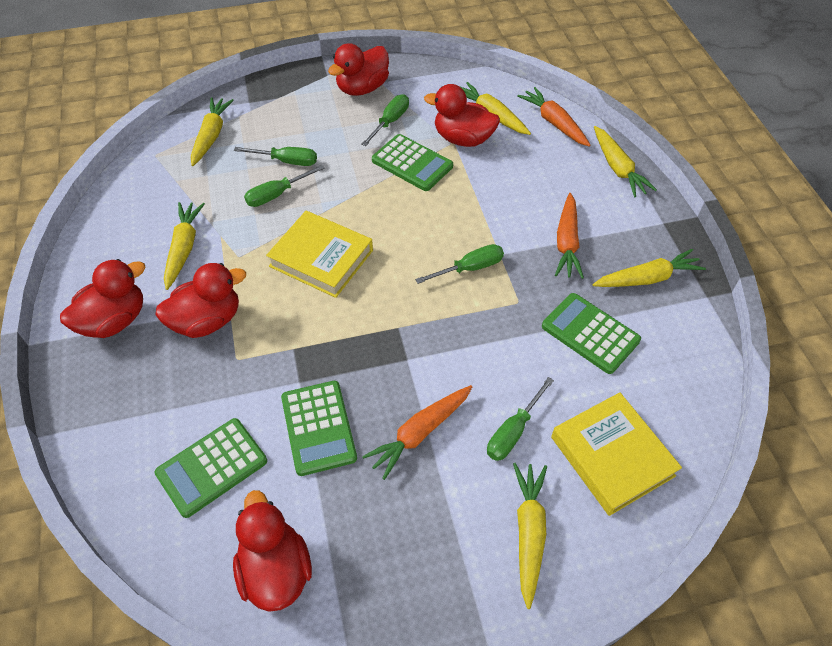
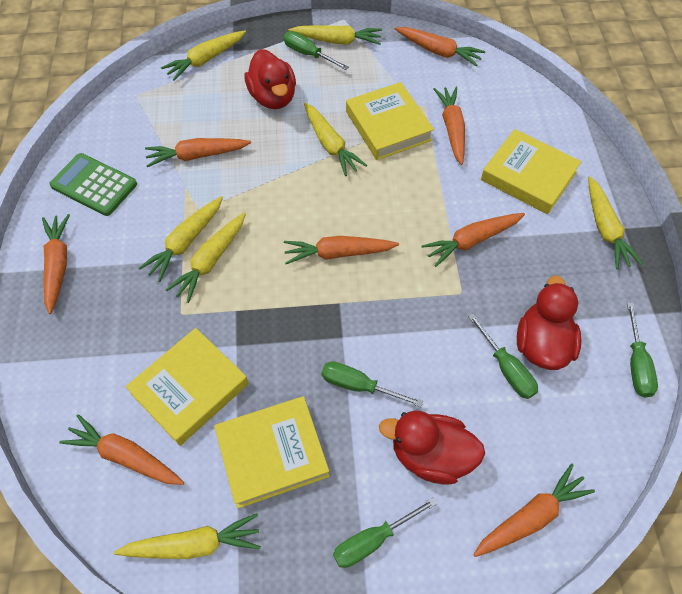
green calculator: 4 -> 1
orange carrot: 3 -> 8
red duck: 5 -> 3
yellow book: 2 -> 4
yellow carrot: 6 -> 7

